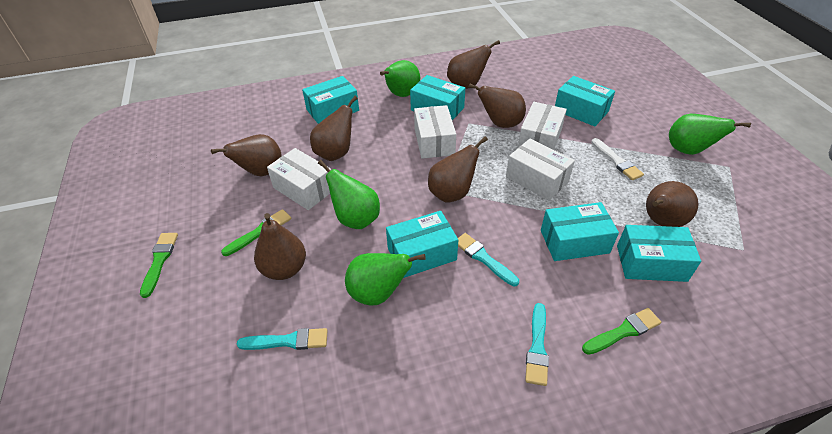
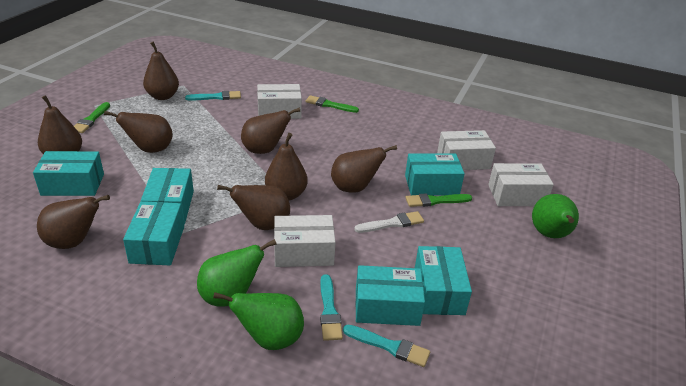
brown pear: 7 -> 8
green pear: 4 -> 3

